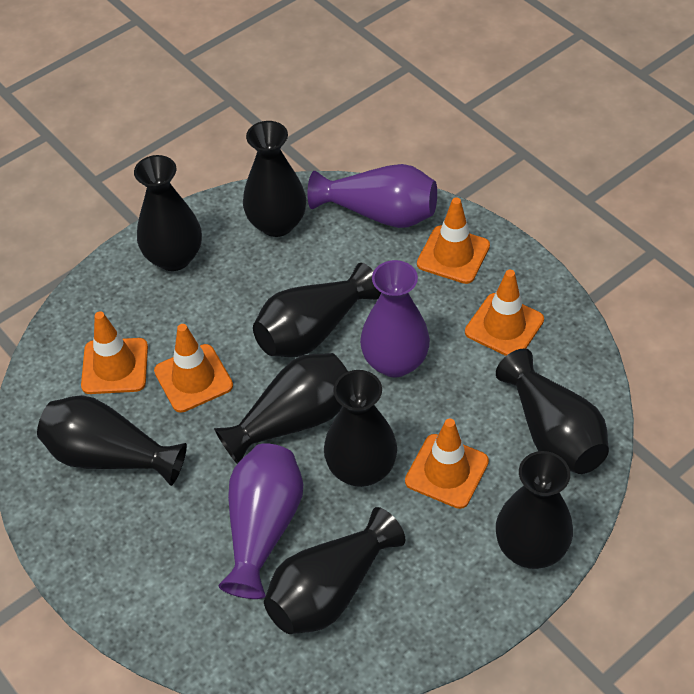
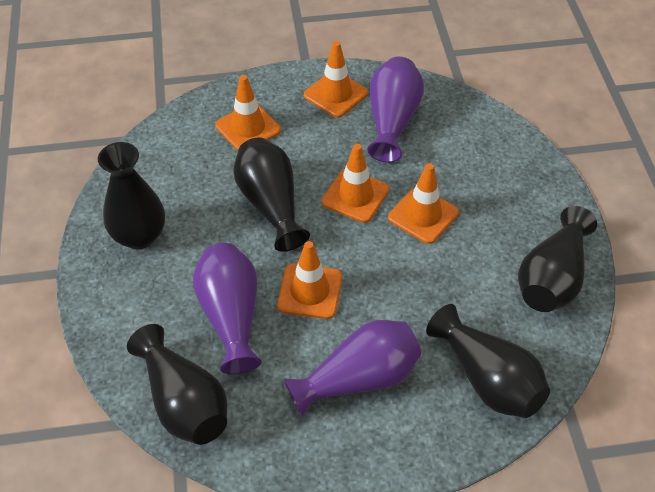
black vase: 9 -> 5

